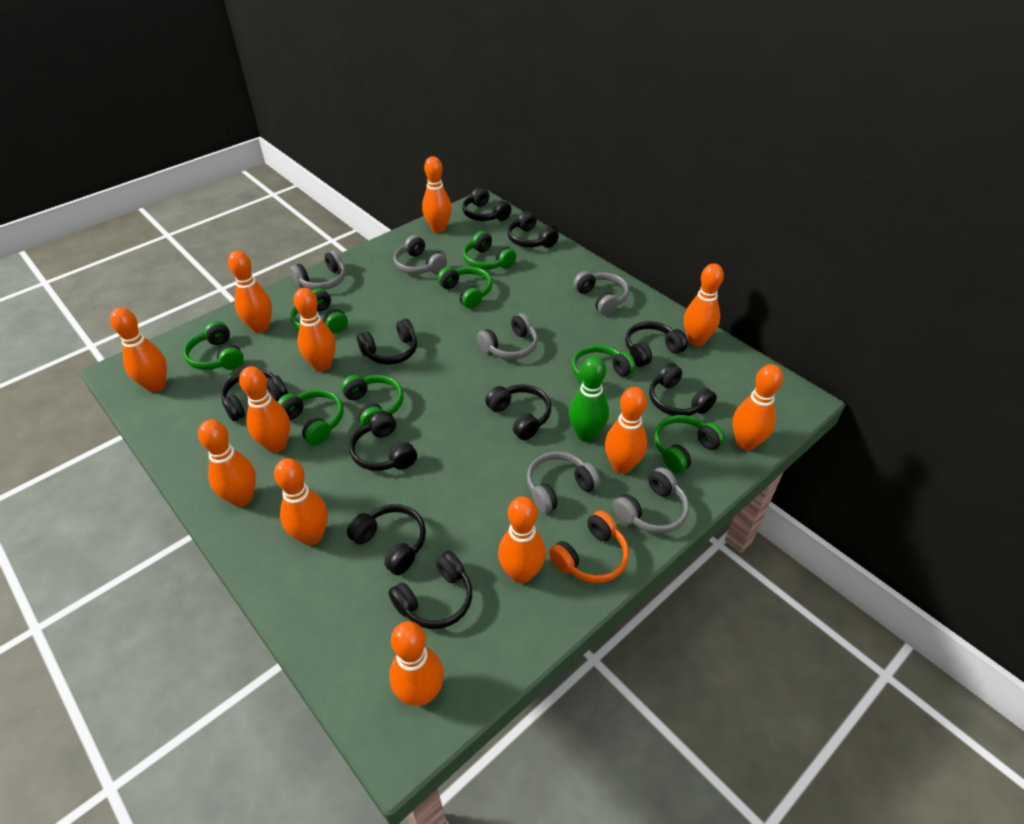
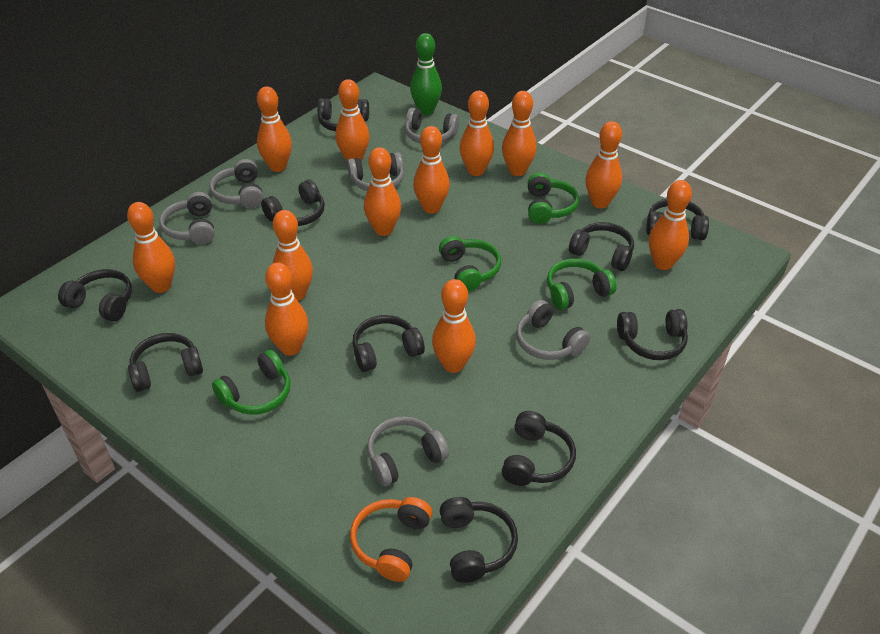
green headphones: 8 -> 4

